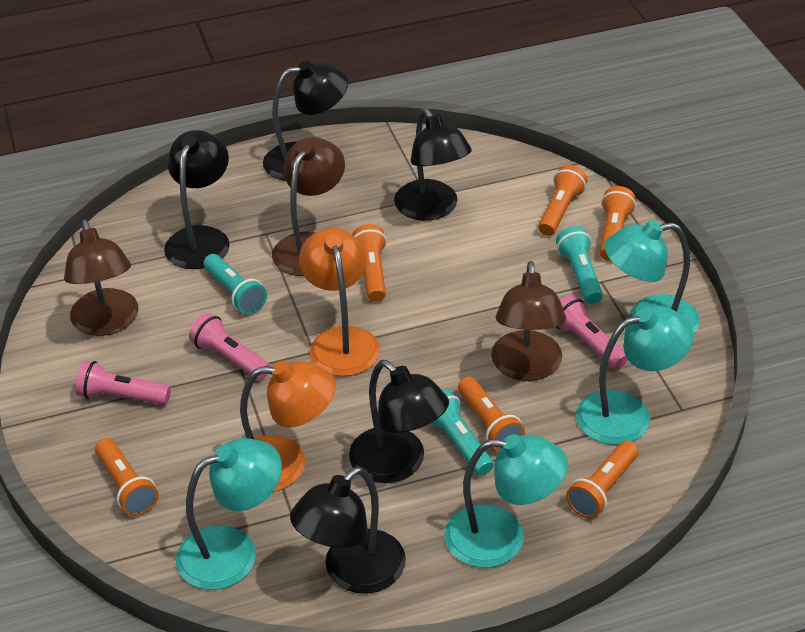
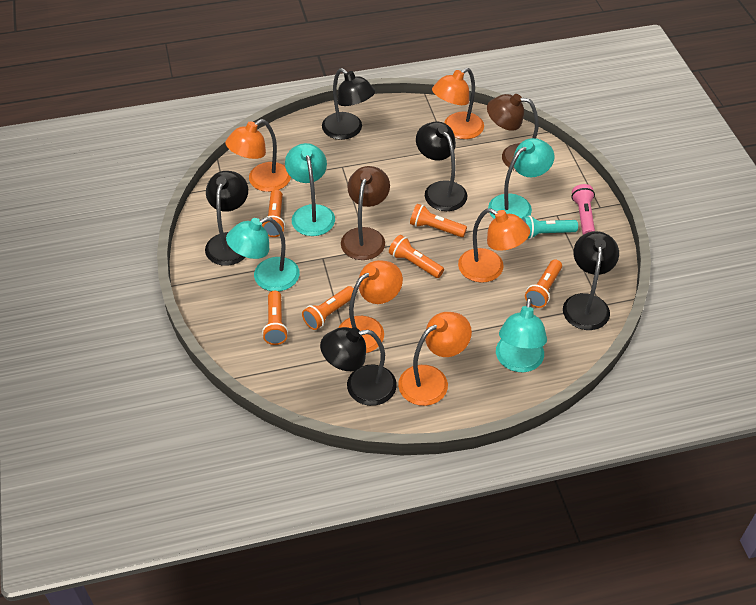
brown lamp: 3 -> 2
orange lamp: 2 -> 5
pink flashlight: 3 -> 1
turquoise flashlight: 3 -> 1

